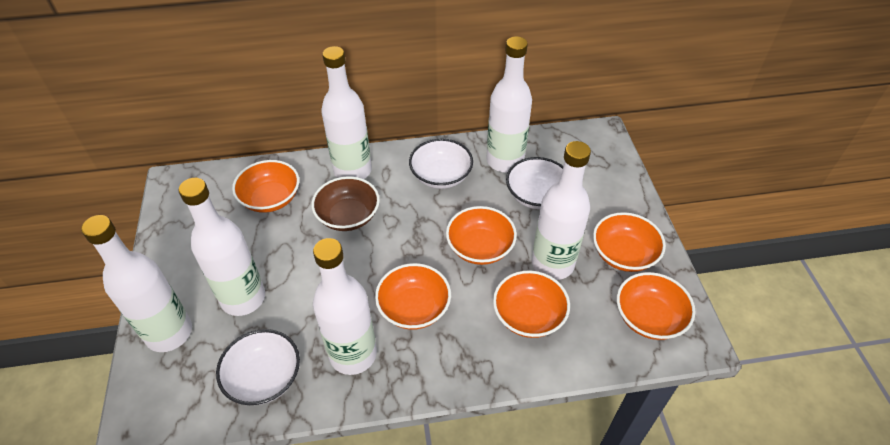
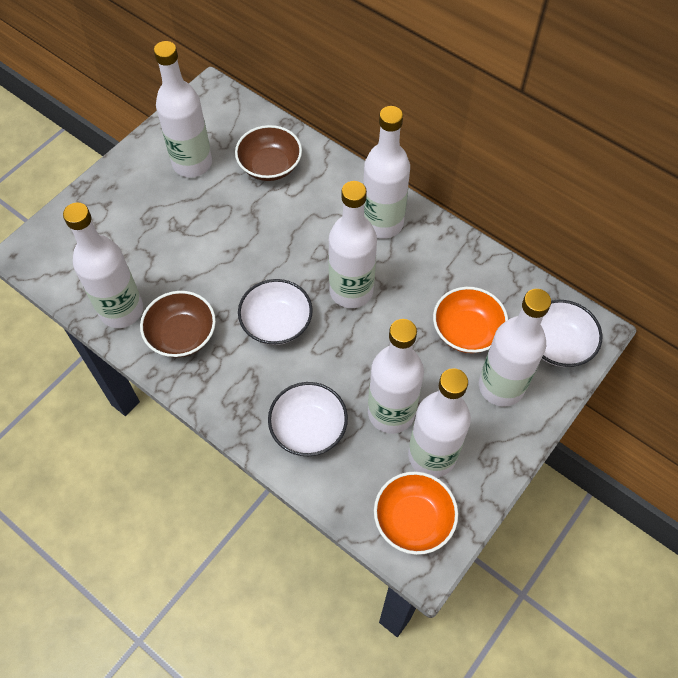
brown bowl: 1 -> 2
orange bowl: 6 -> 2
white bottle: 6 -> 7

